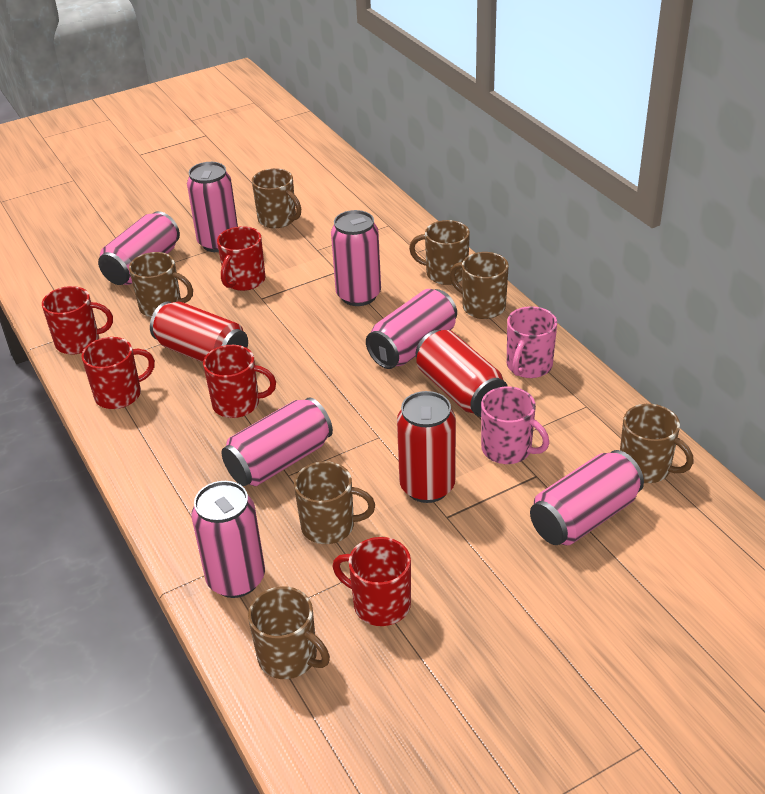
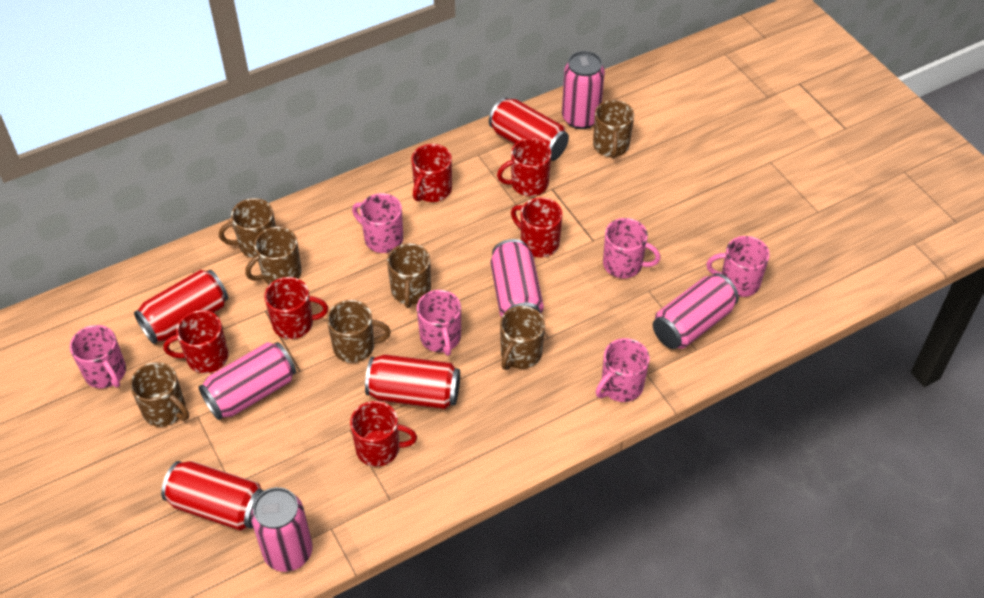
pink can: 7 -> 5
pink mug: 2 -> 6
red can: 3 -> 4
red mug: 5 -> 6

